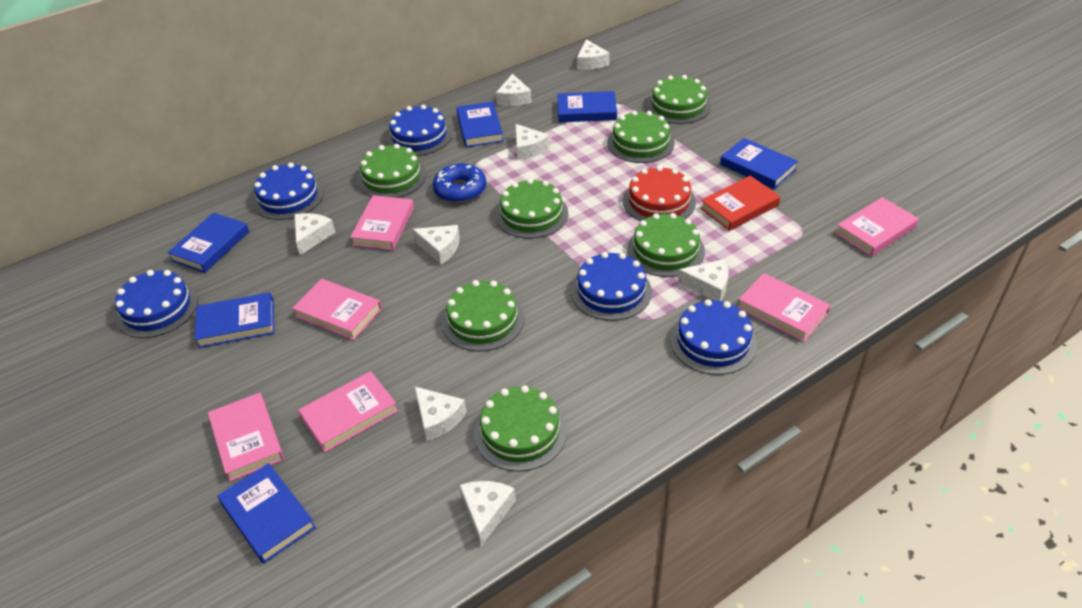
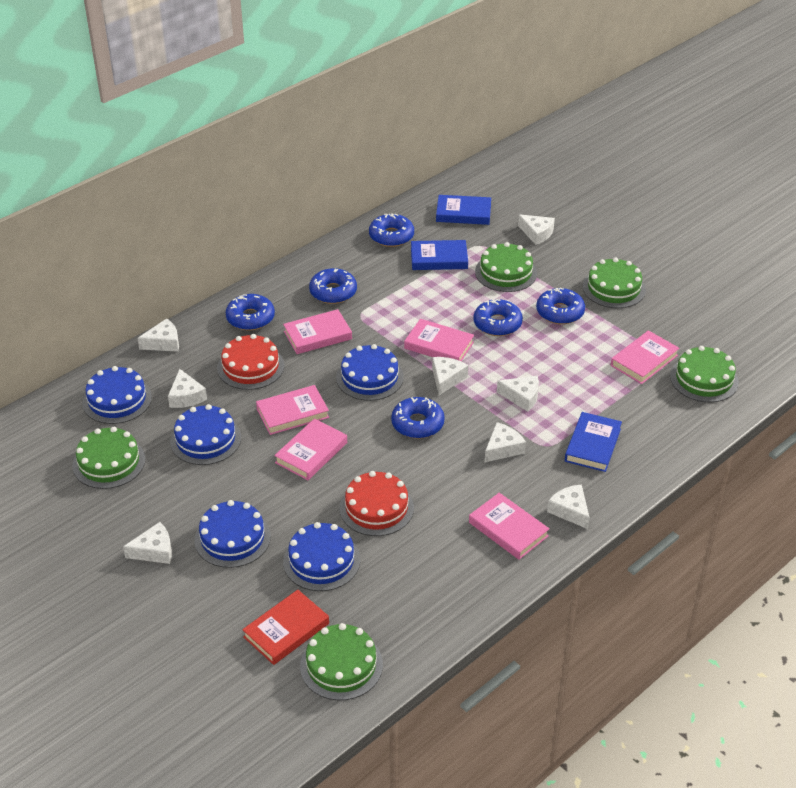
blue book: 6 -> 3
blue donut: 1 -> 6
green cake: 7 -> 5
red cake: 1 -> 2

